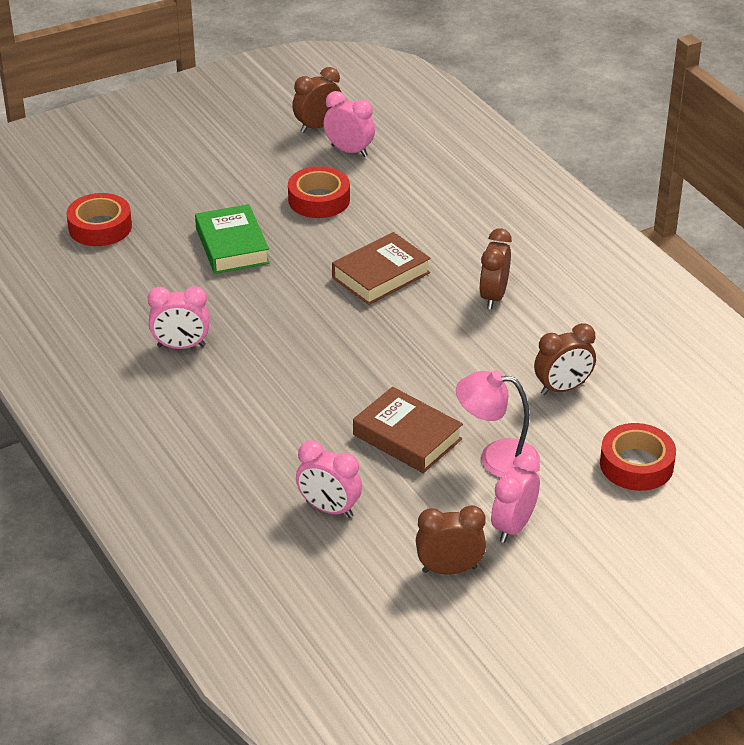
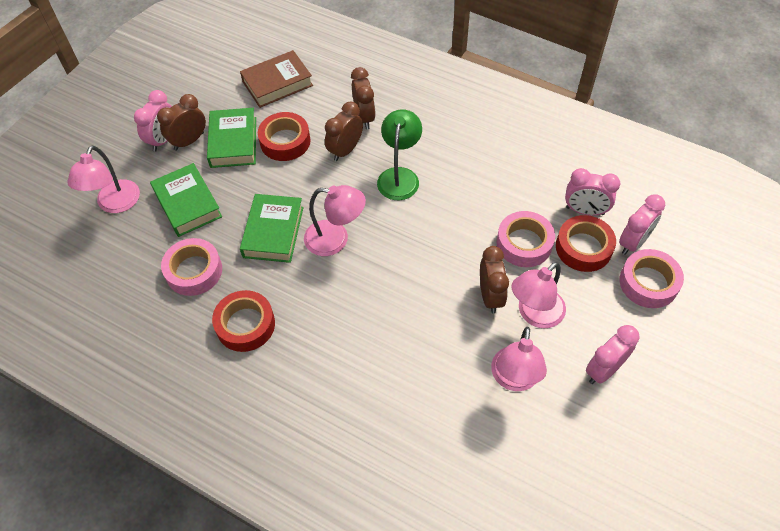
brown book: 2 -> 1
green book: 1 -> 3
green lamp: 0 -> 1
pink lamp: 1 -> 4
pink tape: 0 -> 3

